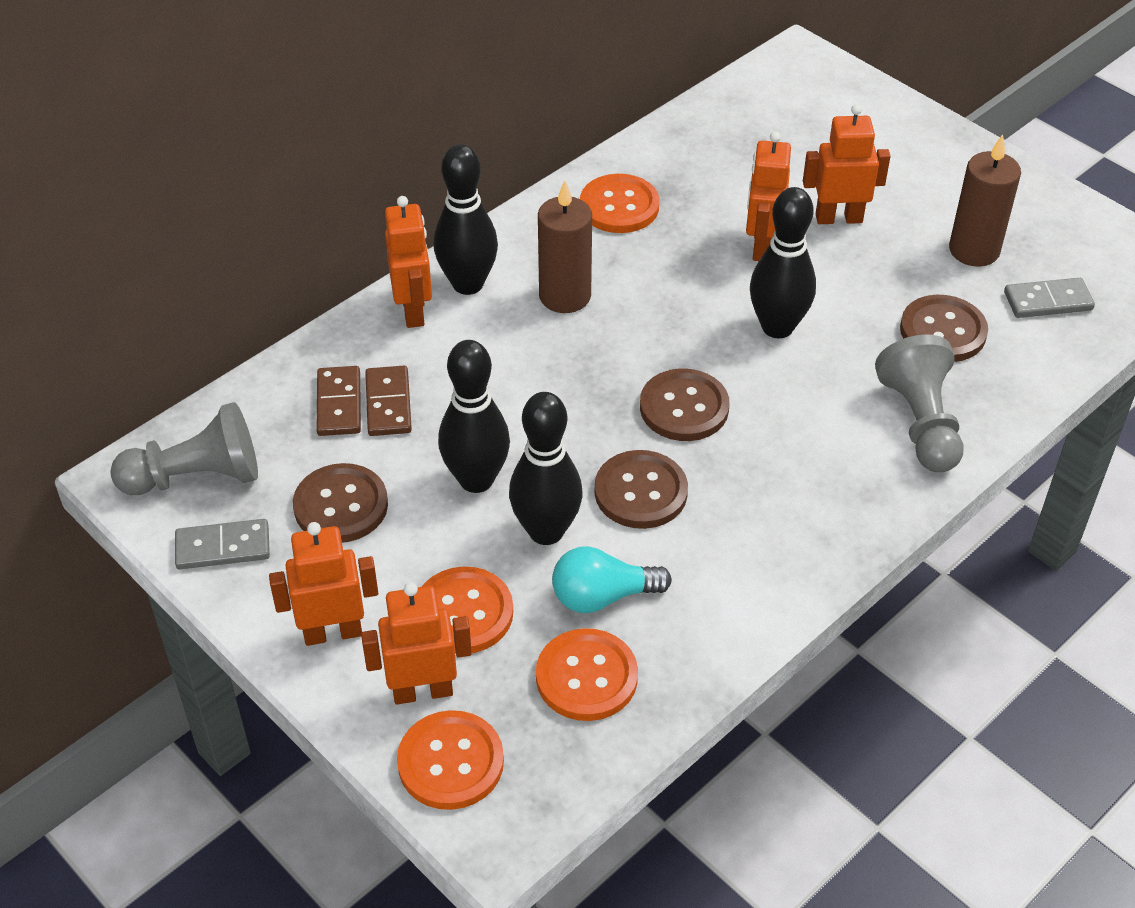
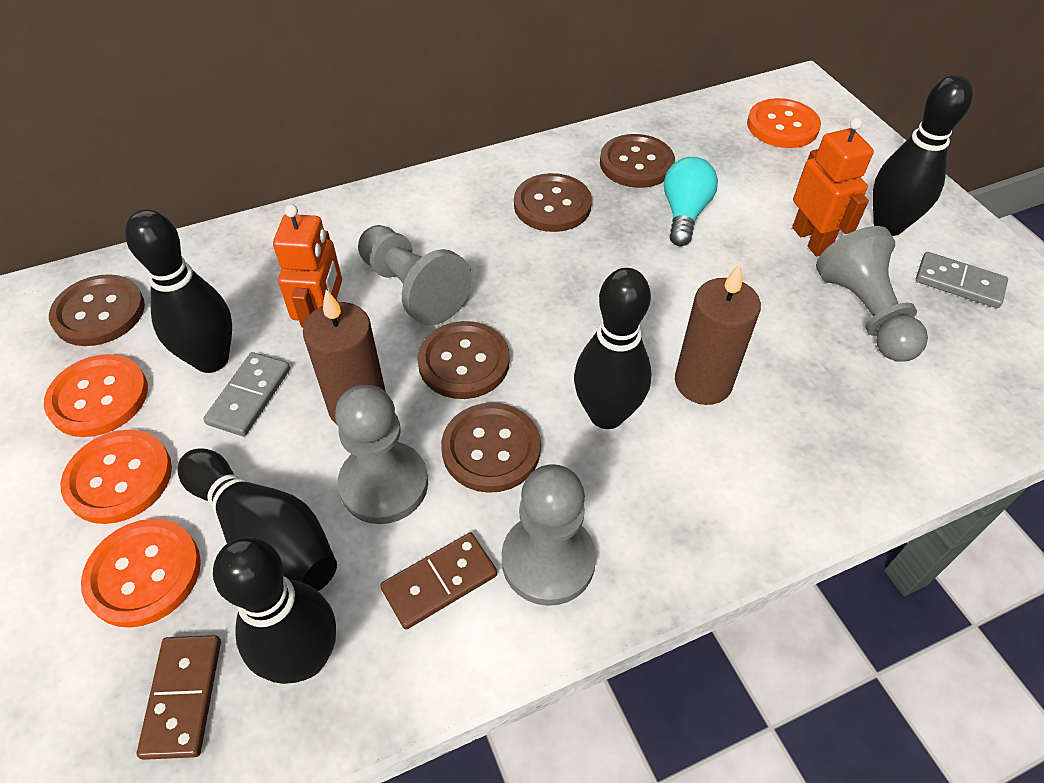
black bowling pin: 4 -> 5
brown button: 4 -> 5
grey pawn: 2 -> 4
orange robot: 5 -> 2

